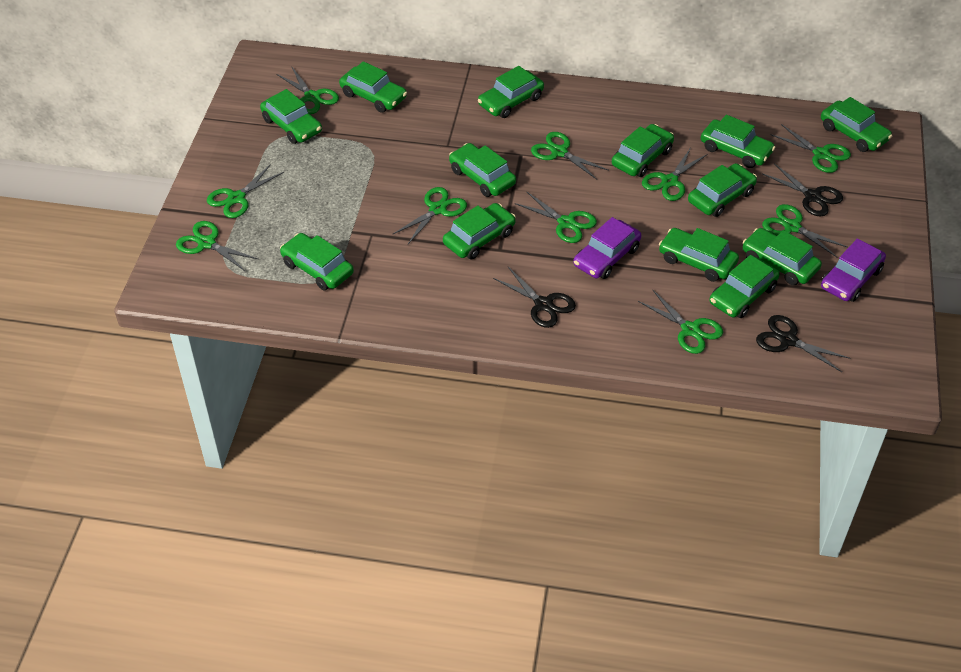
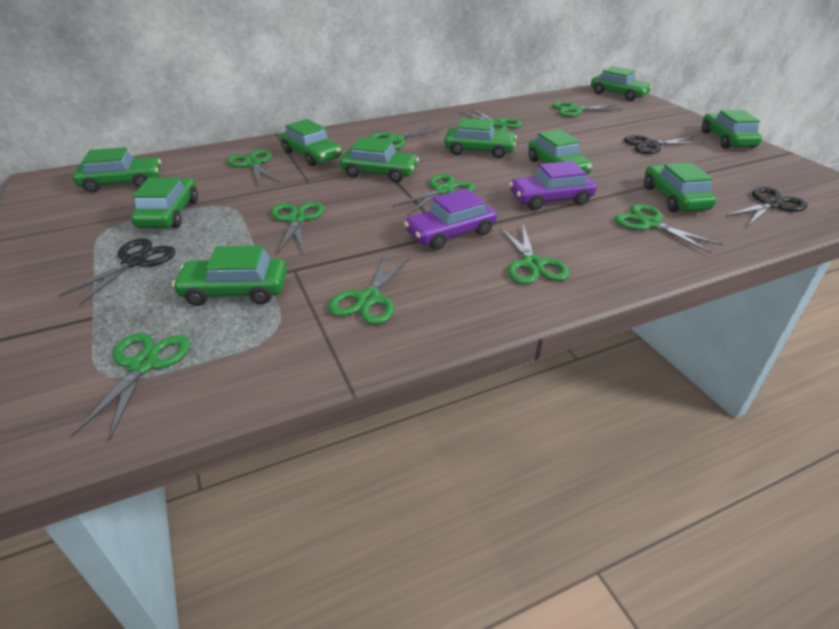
green car: 13 -> 10

